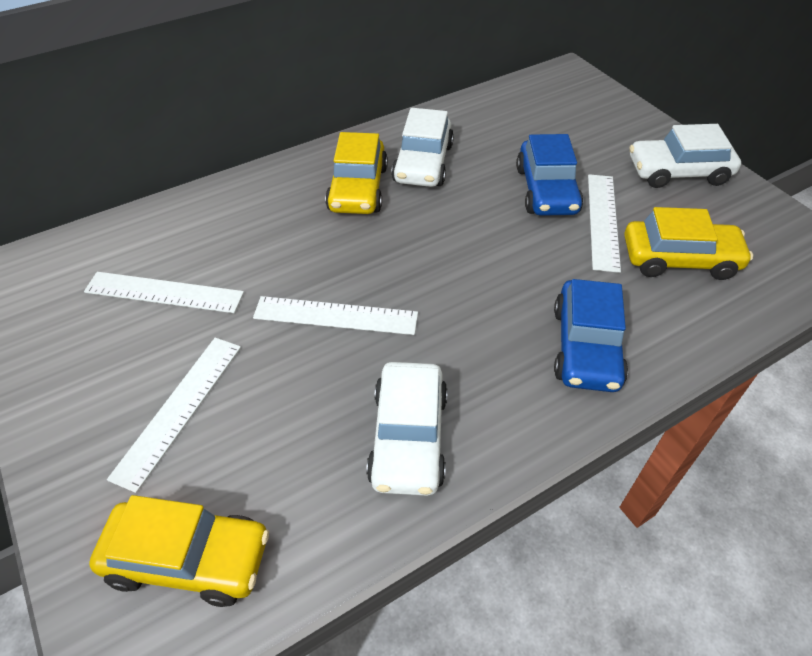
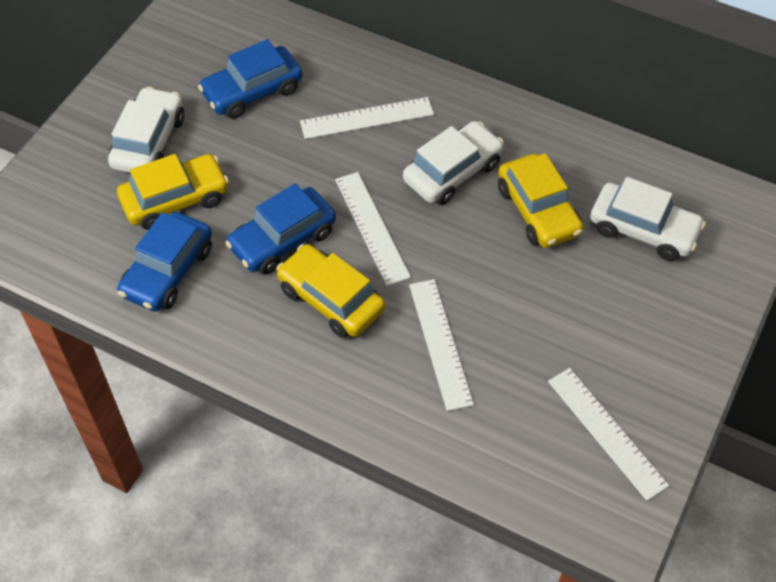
blue car: 2 -> 3

